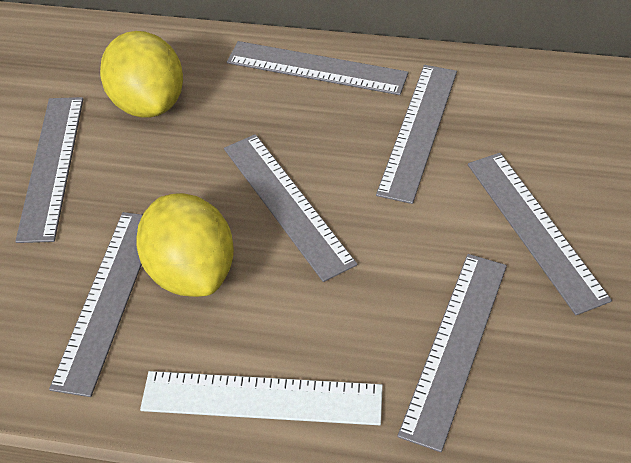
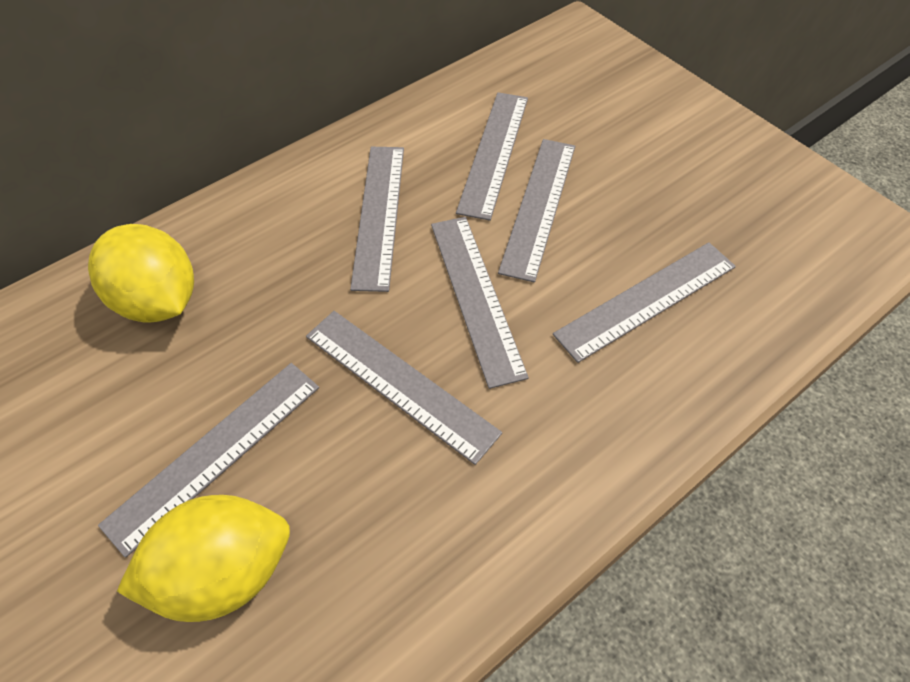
white ruler: 1 -> 0

